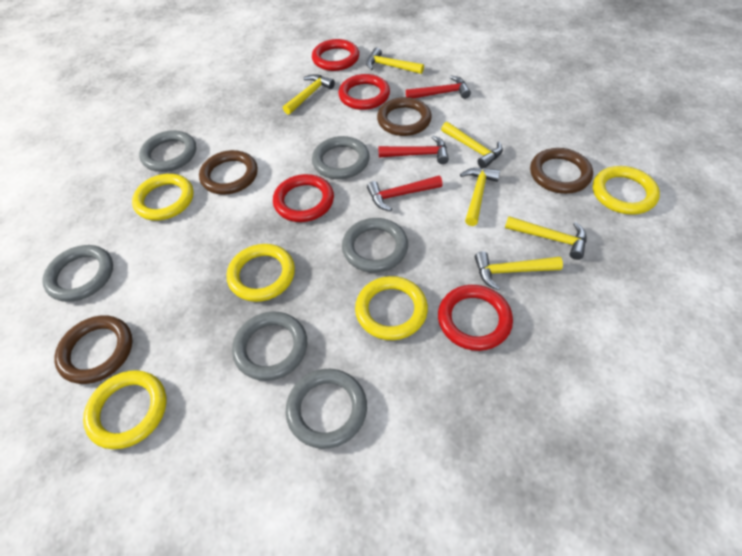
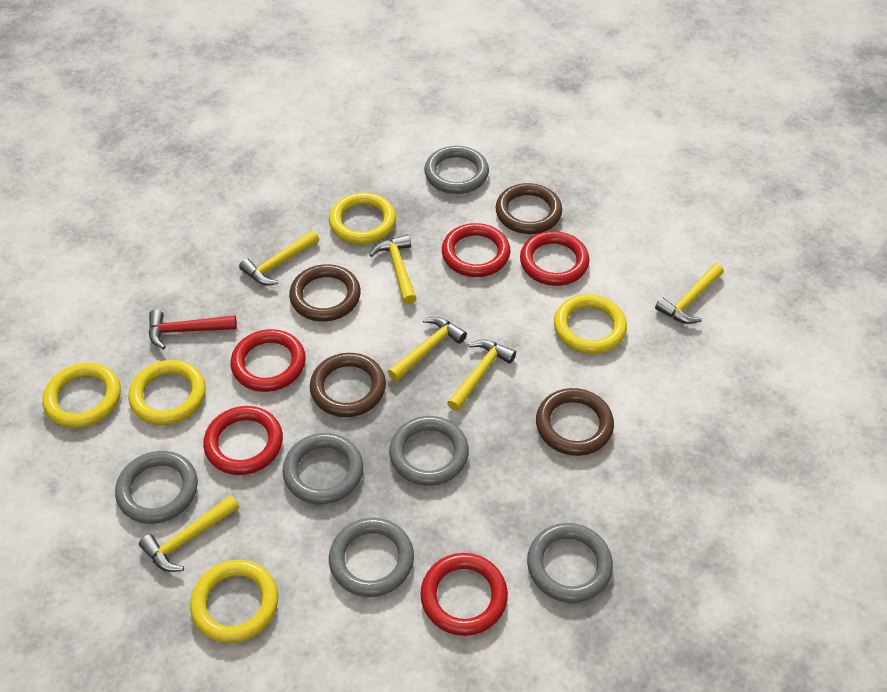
red hammer: 3 -> 1
red ring: 4 -> 5

